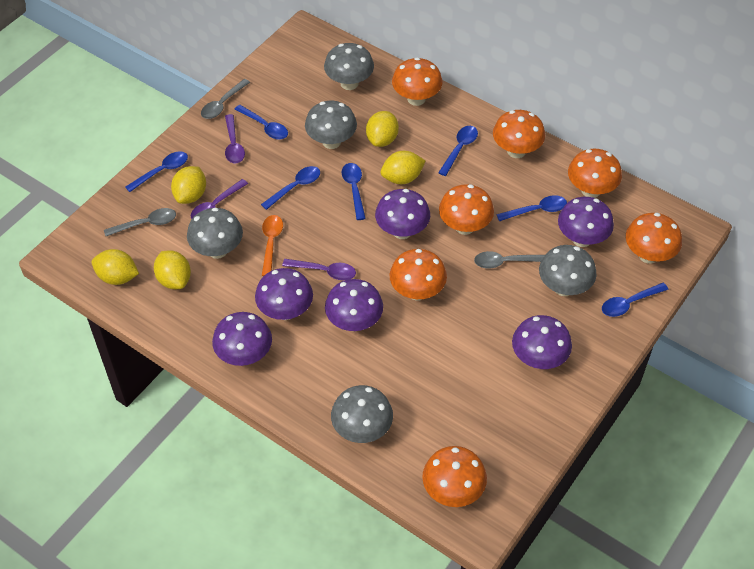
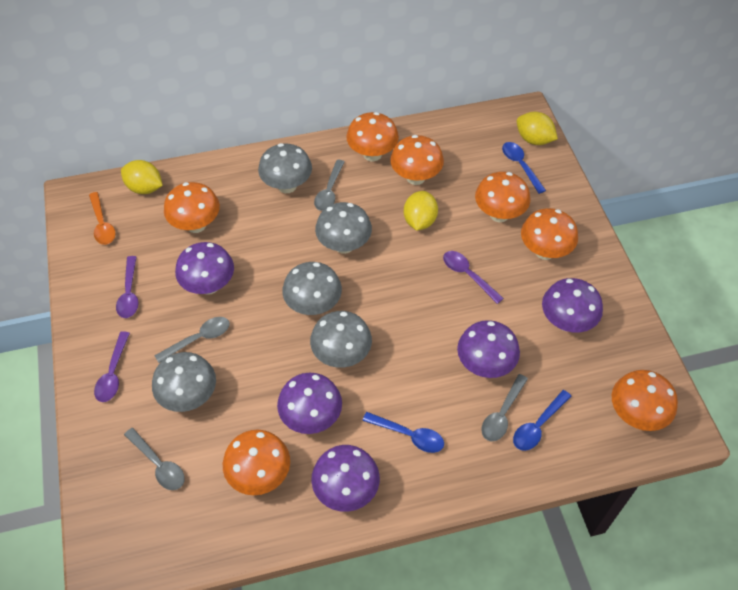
blue spoon: 7 -> 3
grey spoon: 3 -> 4
purple mushroom: 6 -> 5
yellow lemon: 5 -> 3

